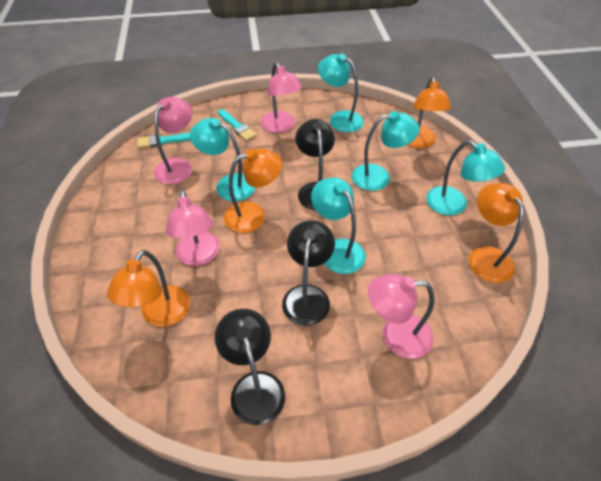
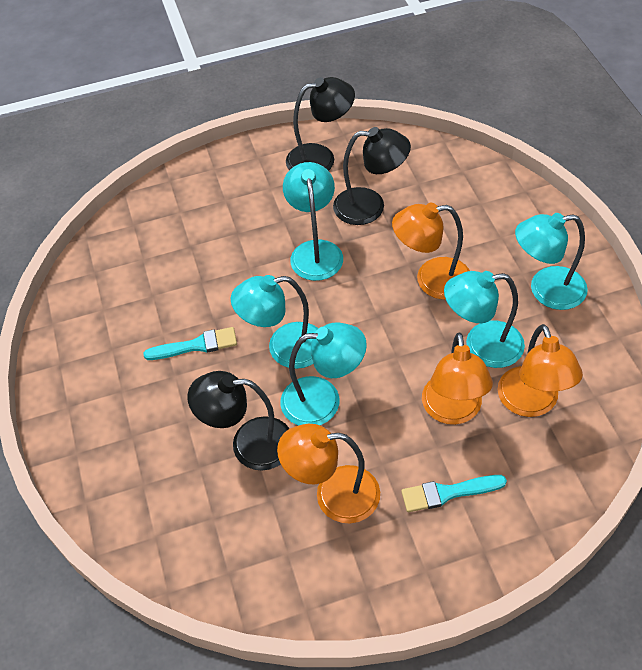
pink lamp: 4 -> 0

